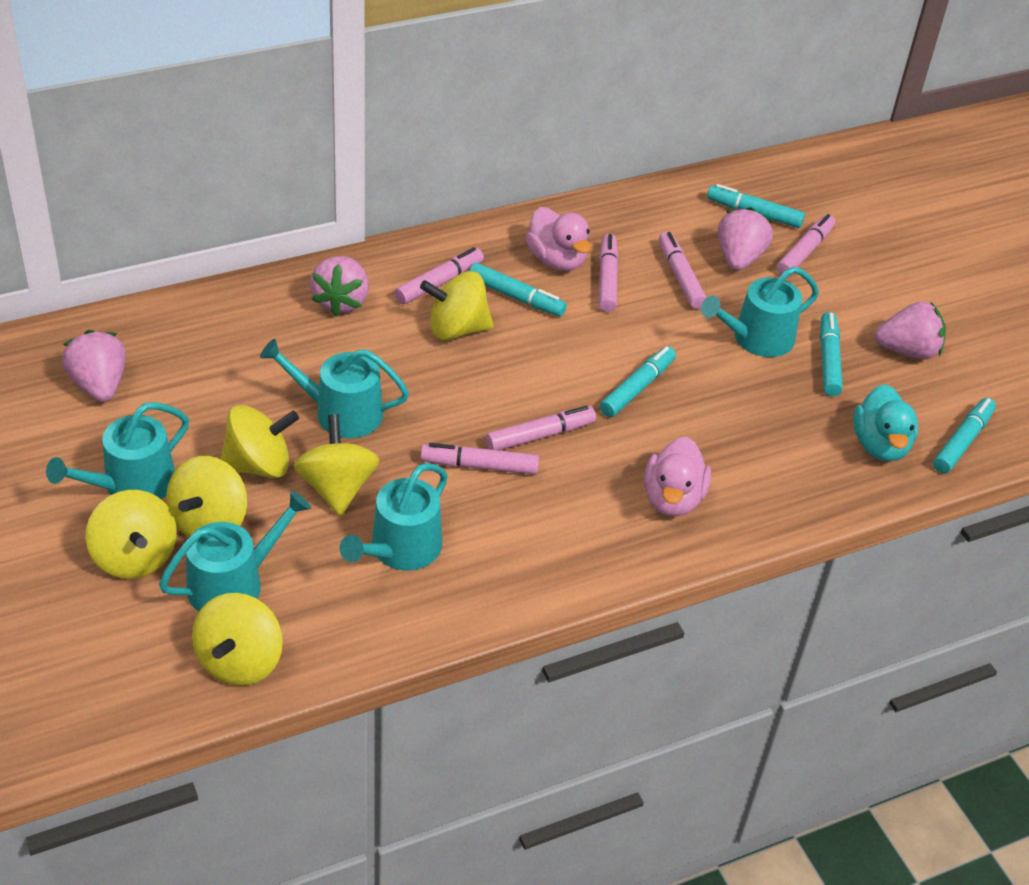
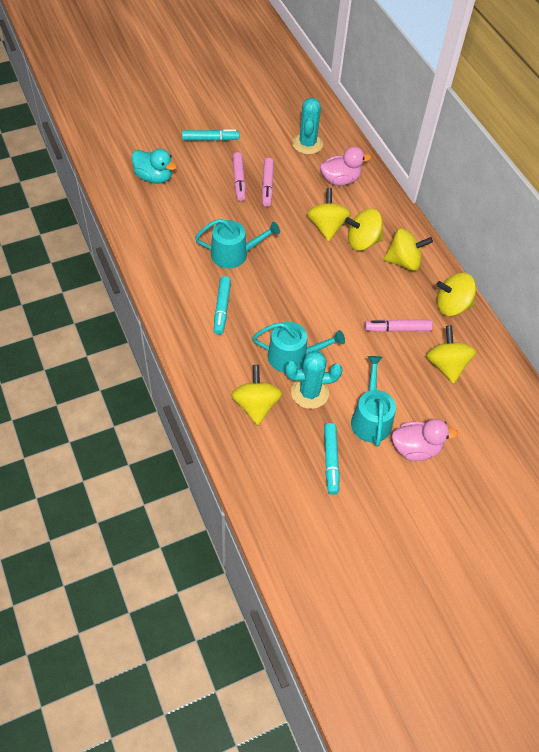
pink marker: 6 -> 3
pink strawberry: 4 -> 0
turquoise cactus: 0 -> 2
turquoise marker: 5 -> 3
turquoise watering can: 5 -> 3

